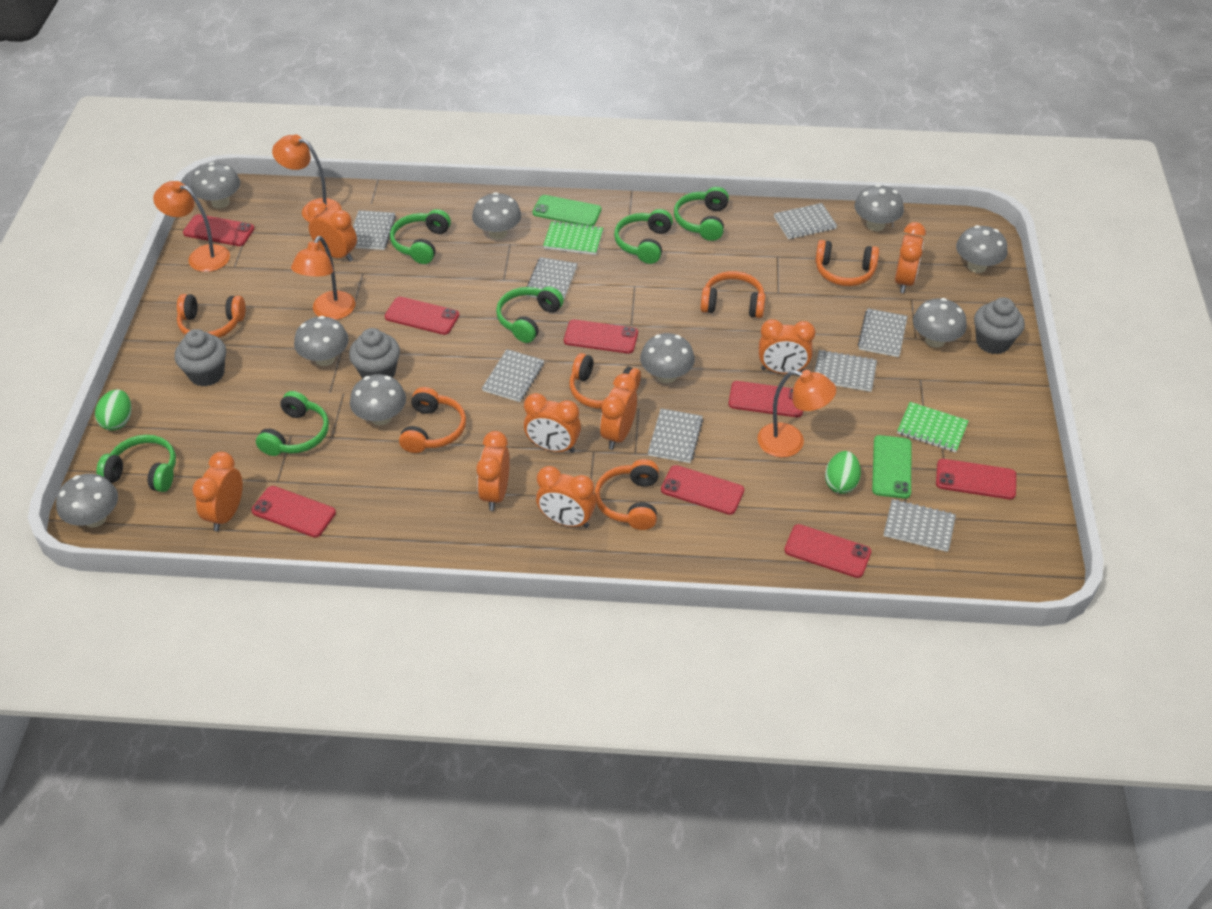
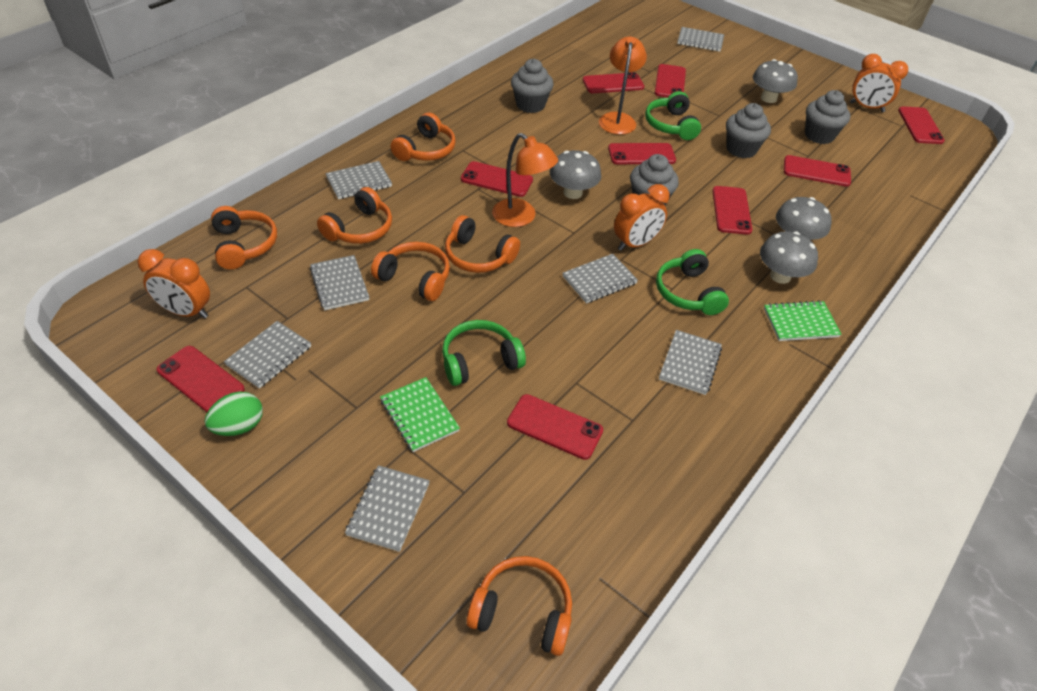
green egg: 2 -> 1
green headphones: 6 -> 3
green phone: 2 -> 0
grey cupcake: 3 -> 4
grey mushroom: 9 -> 4
grey notebook: 8 -> 7
orange clock: 8 -> 3
orange lamp: 4 -> 2
red phone: 8 -> 9

